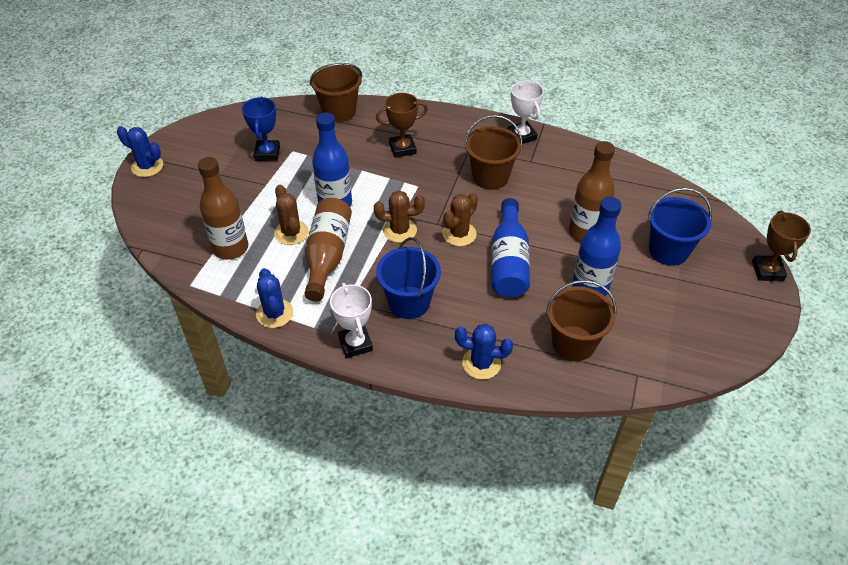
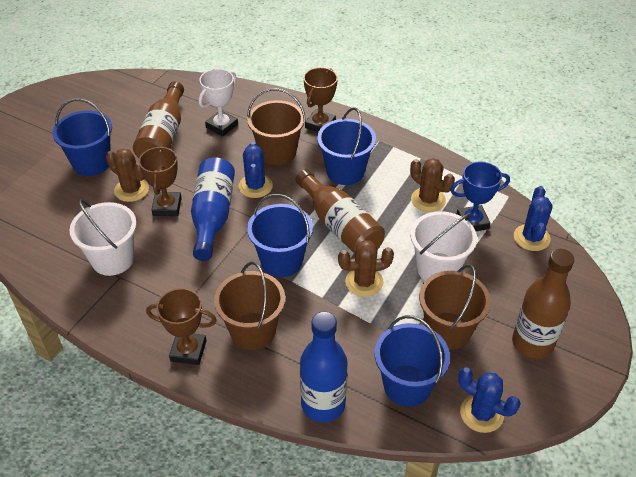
blue bottle: 3 -> 2
blue bucket: 2 -> 4
brown trophy: 2 -> 3
white bucket: 0 -> 2
white trophy: 2 -> 1

